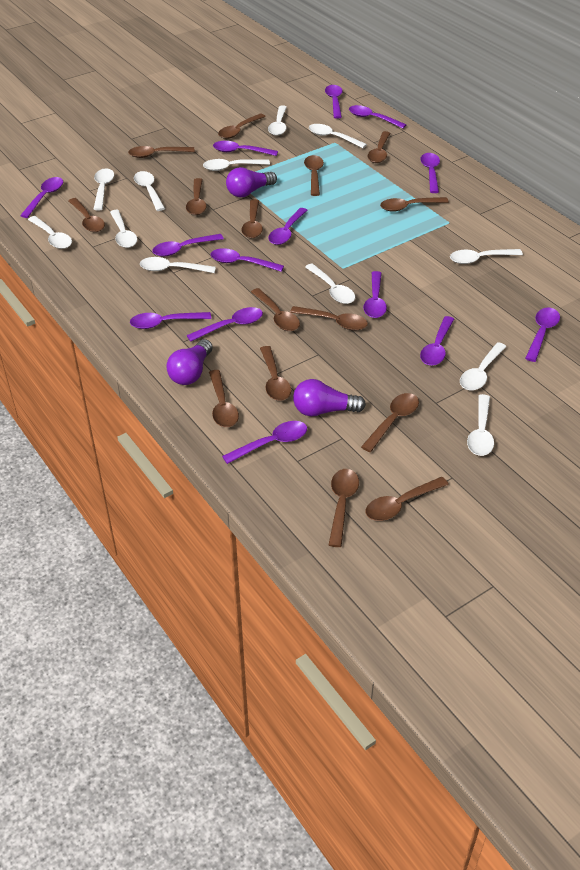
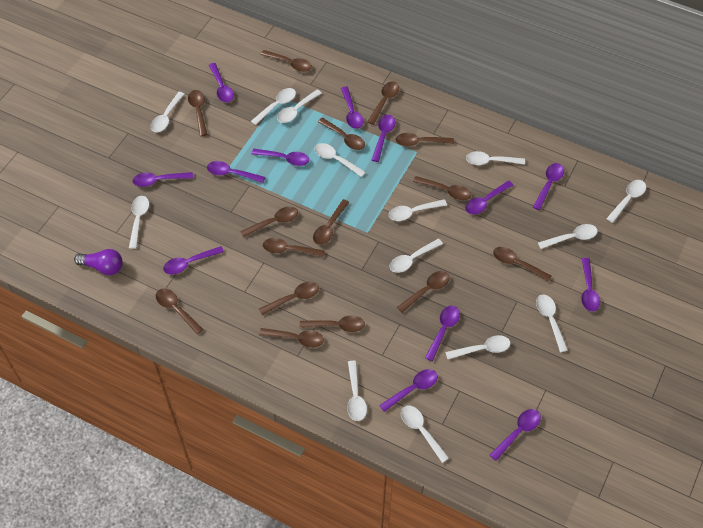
purple light bulb: 3 -> 1
purple spoon: 14 -> 13
white spoon: 12 -> 14

